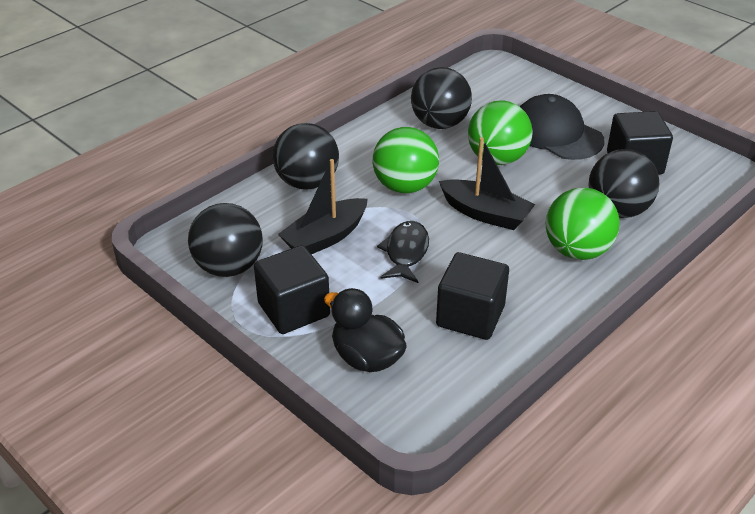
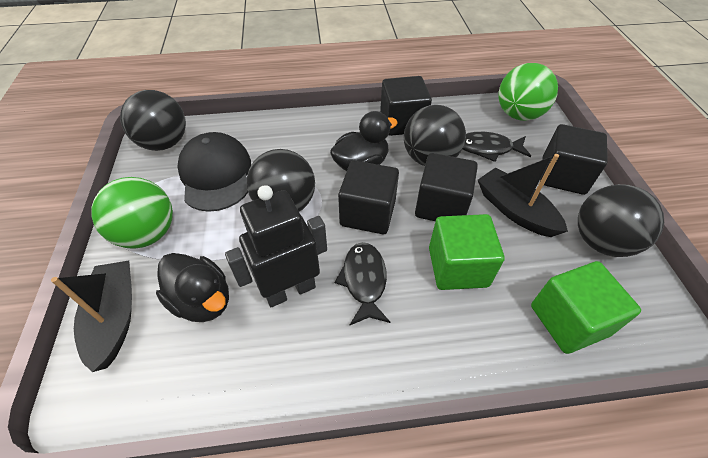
black cube: 3 -> 4
black duck: 1 -> 2
black fish: 1 -> 2
black robot: 0 -> 1
green ball: 3 -> 2
green cube: 0 -> 2

